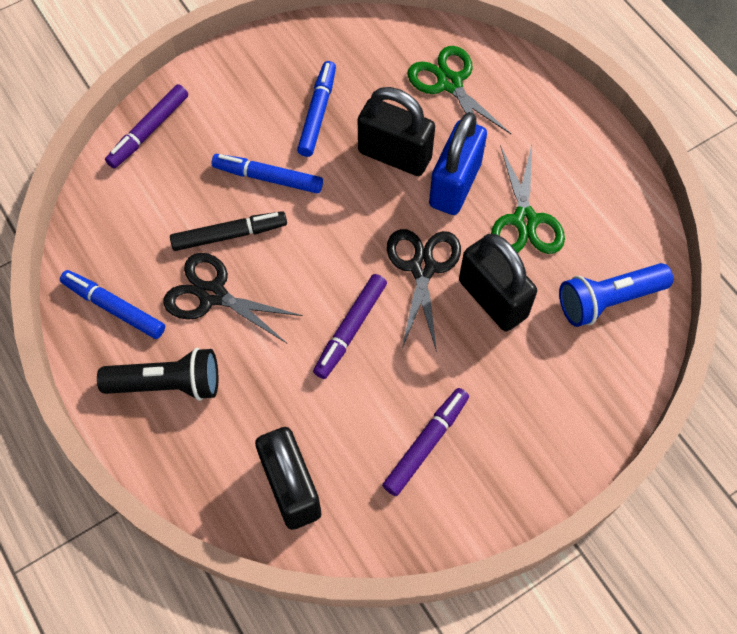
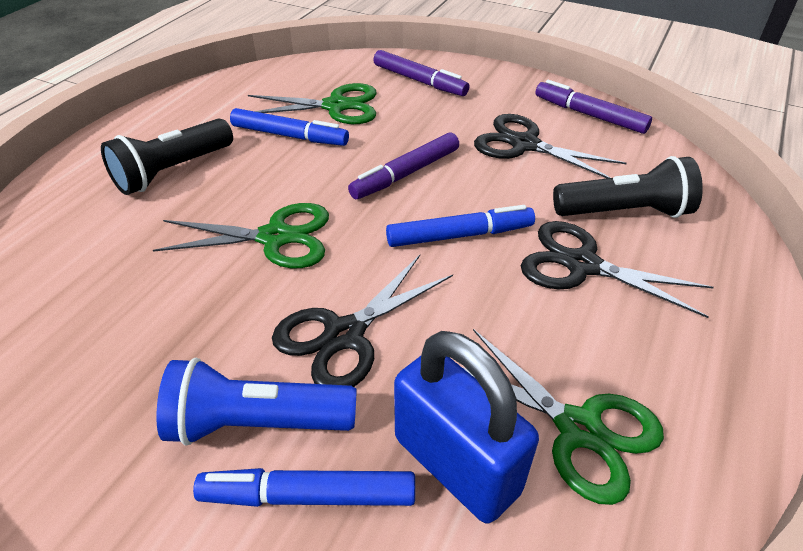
black flashlight: 1 -> 2
black marker: 1 -> 0
black padlock: 3 -> 0
black scissors: 2 -> 3
green scissors: 2 -> 3

